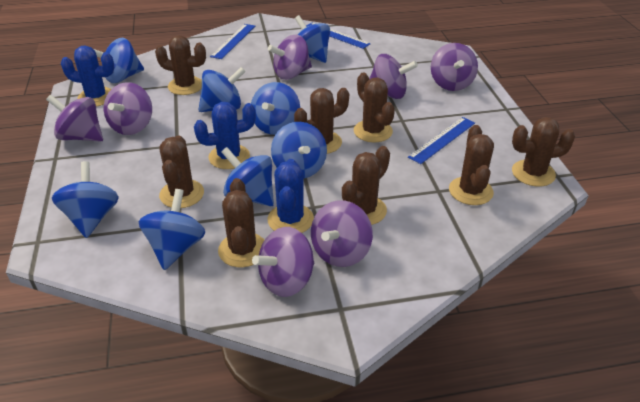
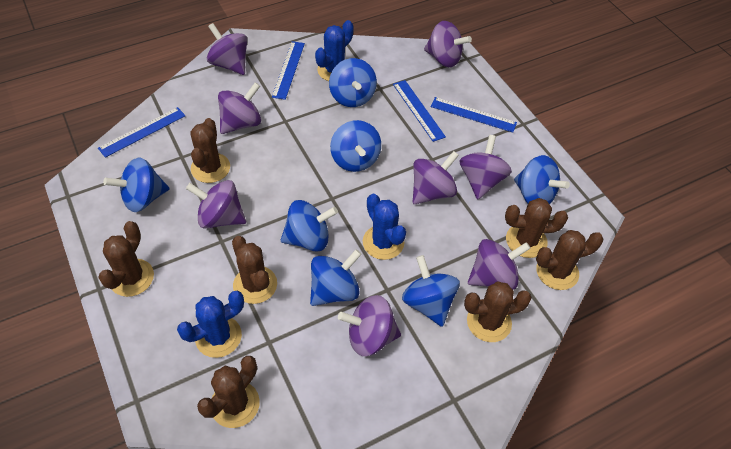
blue ruler: 3 -> 4
blue spinning top: 8 -> 7
brown cactus: 8 -> 7
purple spinning top: 7 -> 8

